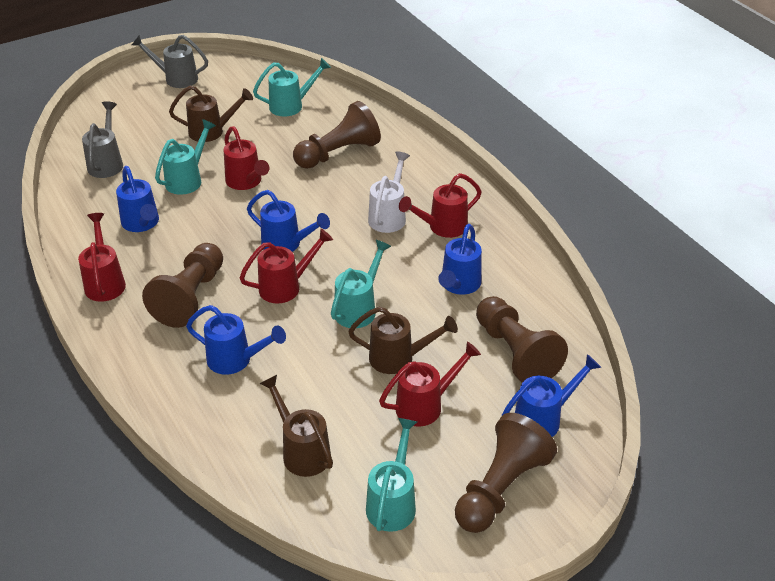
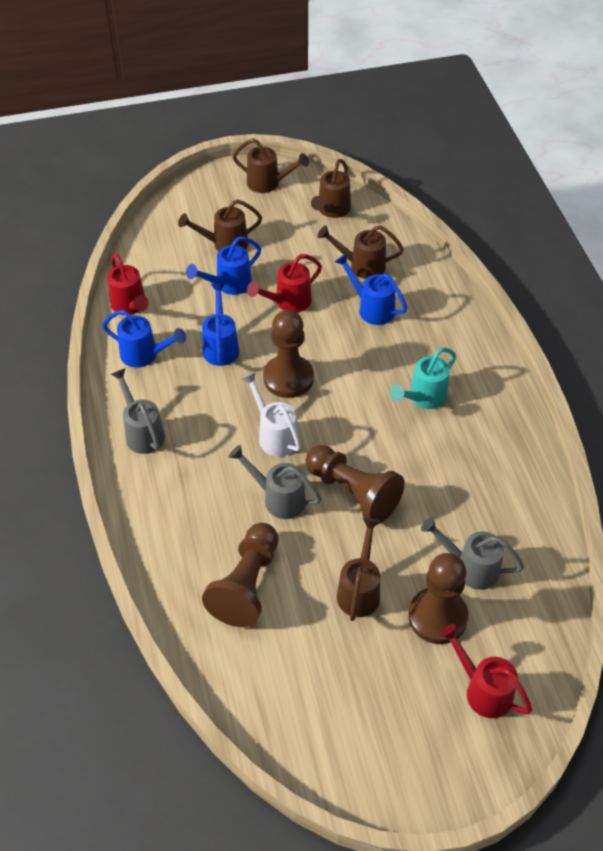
blue watering can: 5 -> 4
brown watering can: 3 -> 5
grey watering can: 2 -> 3
red watering can: 5 -> 3
turquoise watering can: 4 -> 1

